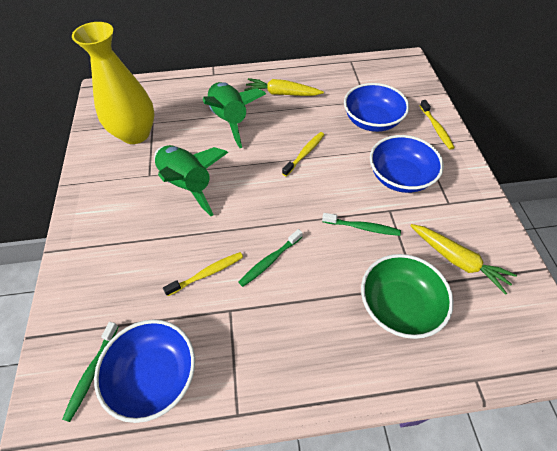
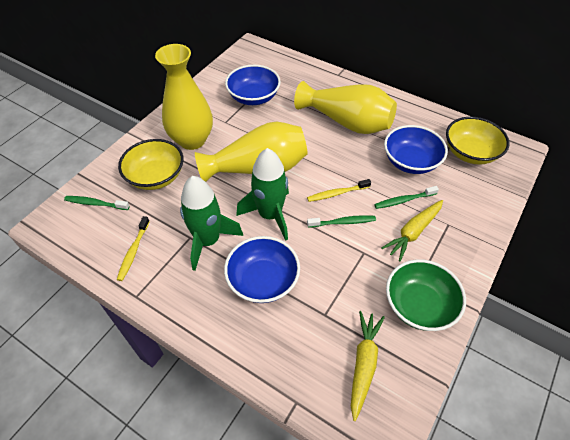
yellow bowl: 0 -> 2
yellow toothbrush: 3 -> 2
yellow vase: 1 -> 3

